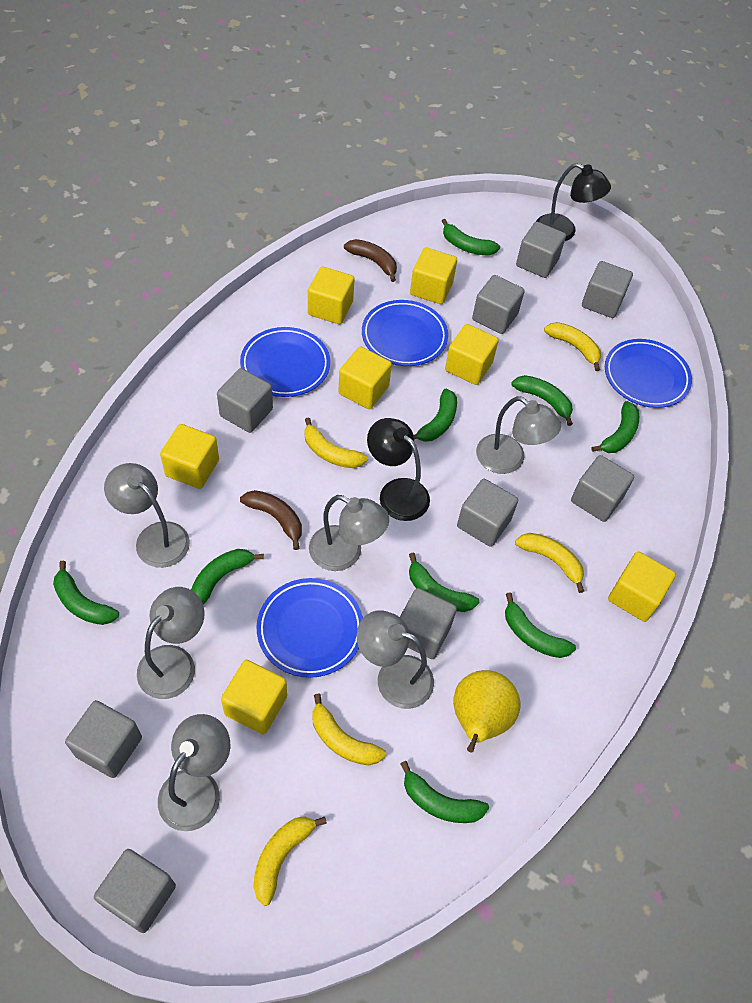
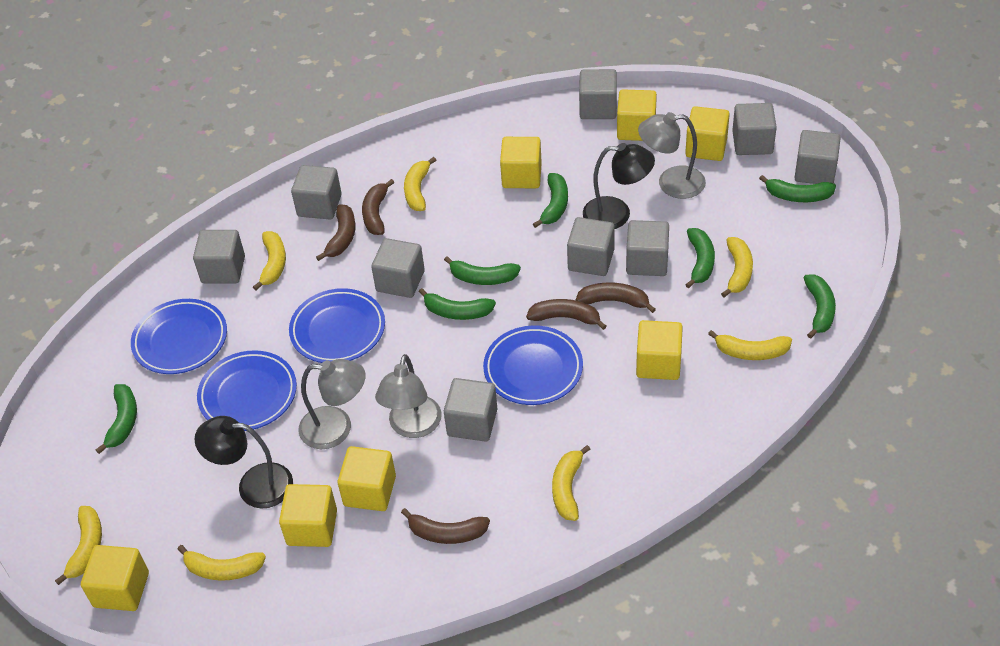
brown banana: 2 -> 5
green banana: 9 -> 7
grey lamp: 6 -> 3
yellow banana: 5 -> 7
yellow pear: 1 -> 0

